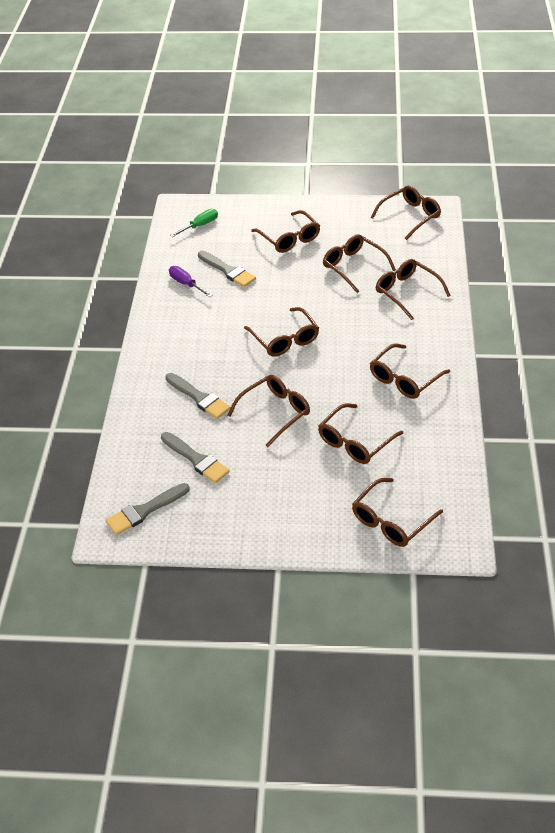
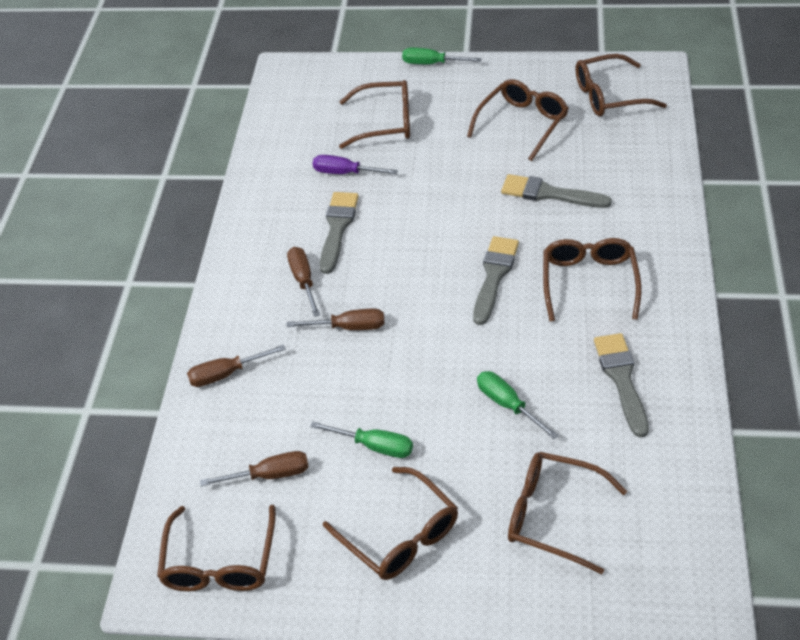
brown glasses: 9 -> 7
brown screwdriver: 0 -> 4
green screwdriver: 1 -> 3

